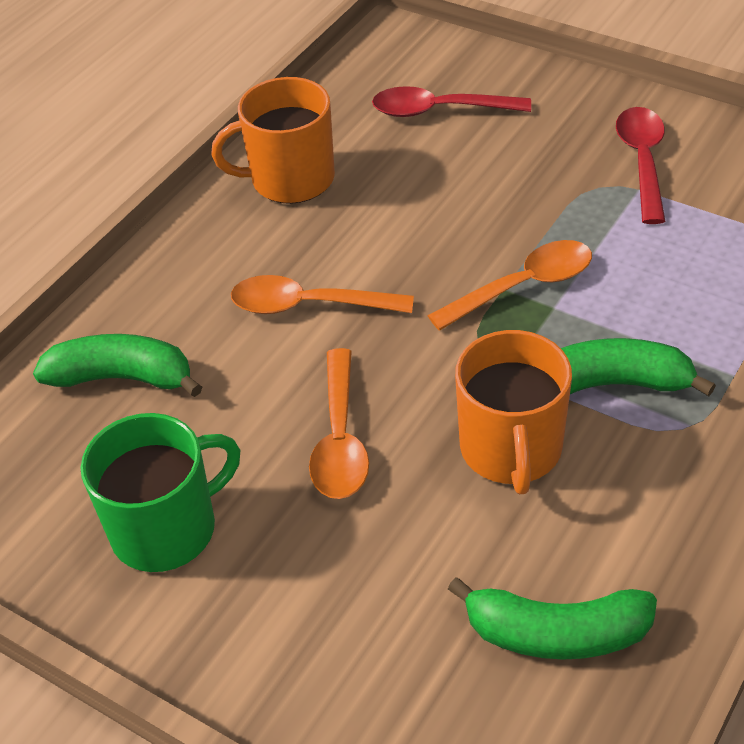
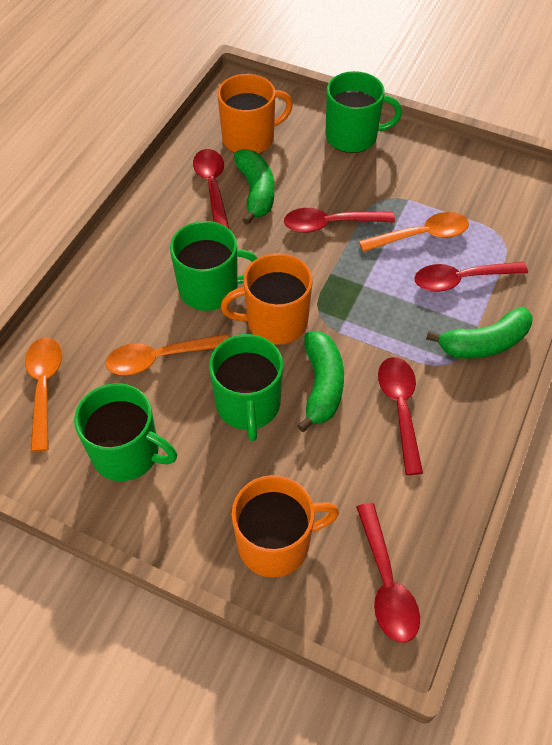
green mug: 1 -> 4
orange mug: 2 -> 3
red spoon: 2 -> 5

